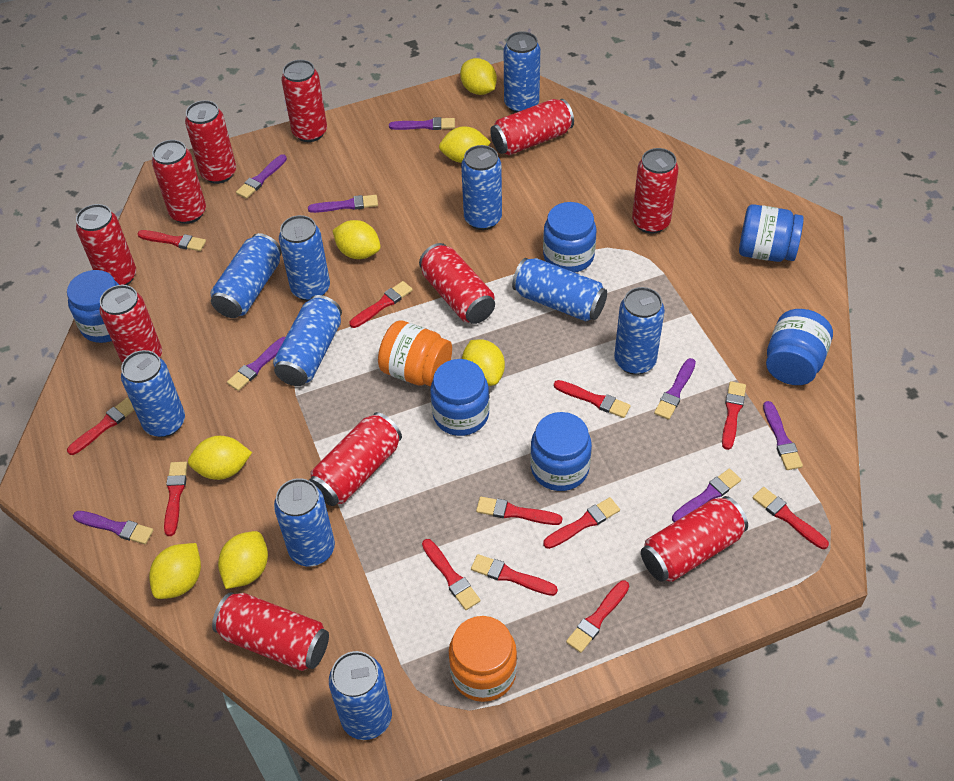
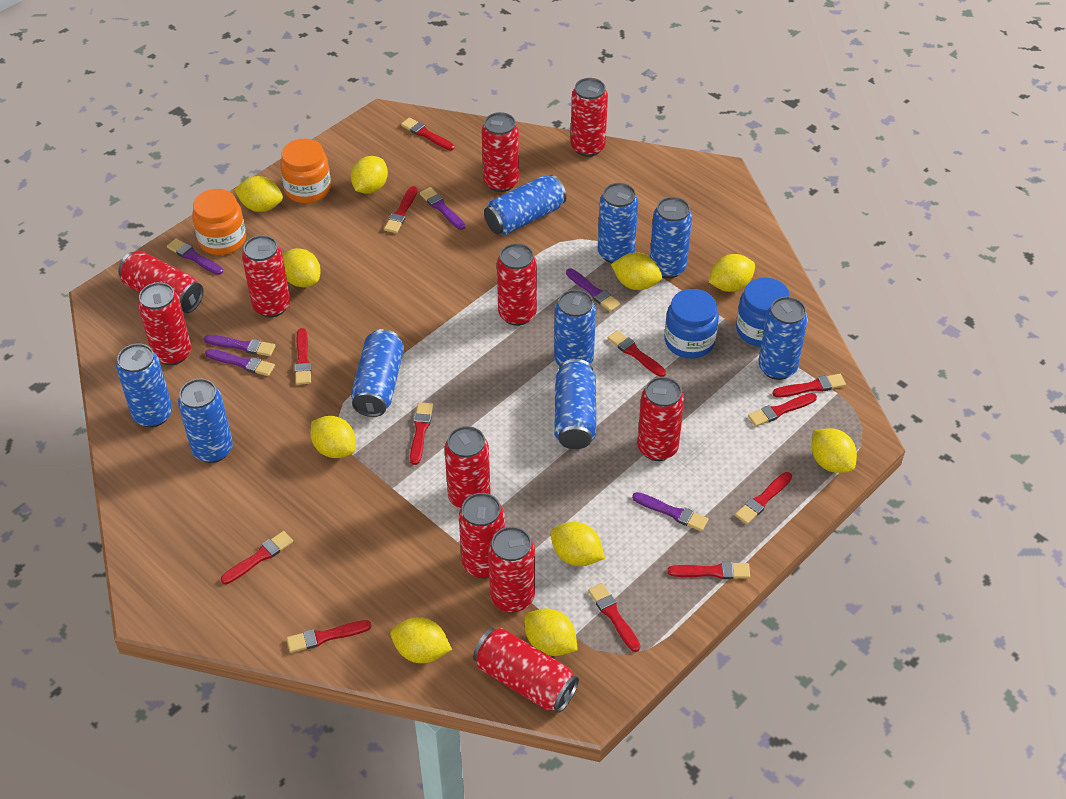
blue can: 10 -> 9
blue jar: 6 -> 2
purple brush: 8 -> 6
yellow lemon: 7 -> 10

